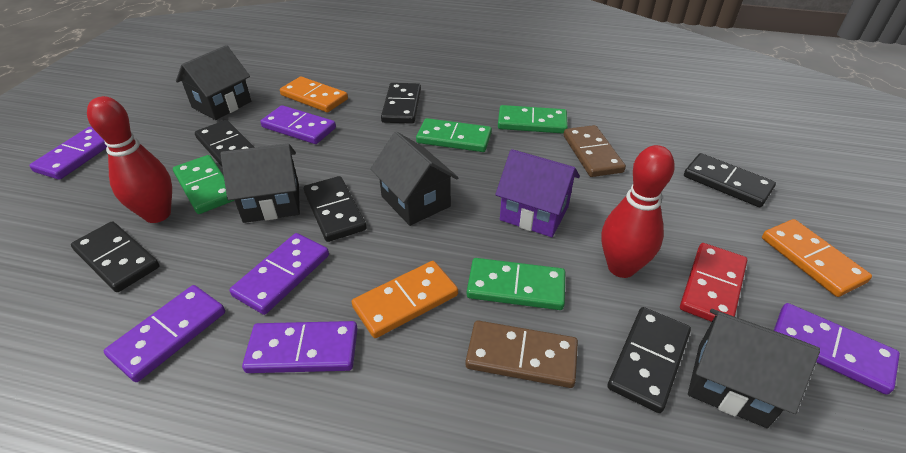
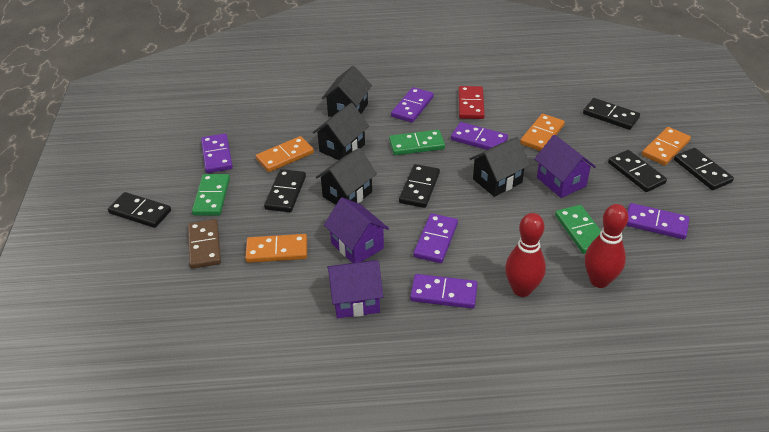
brown domino: 2 -> 1
green domino: 4 -> 3
orange domino: 3 -> 4
purple house: 1 -> 3

